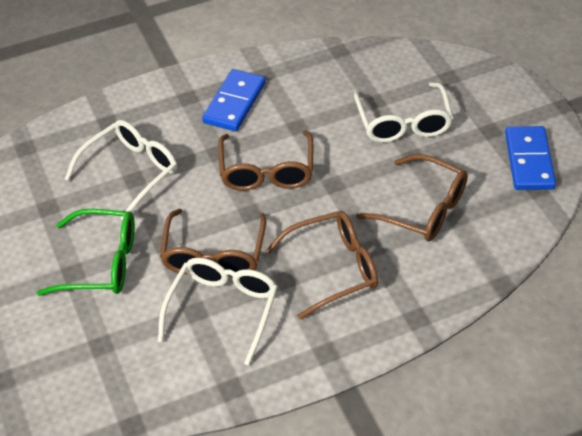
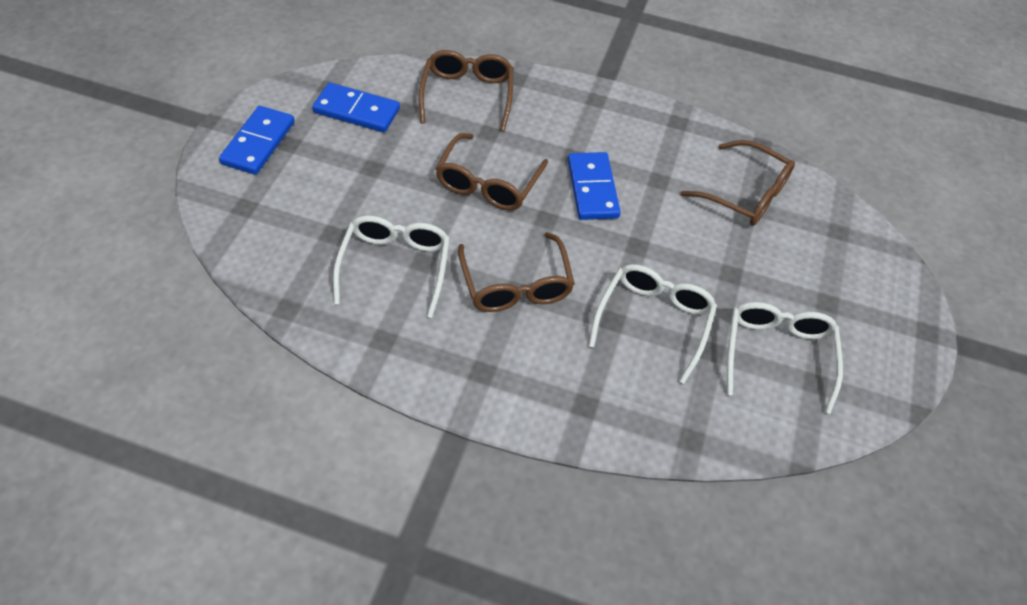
blue domino: 2 -> 3
green glasses: 1 -> 0

